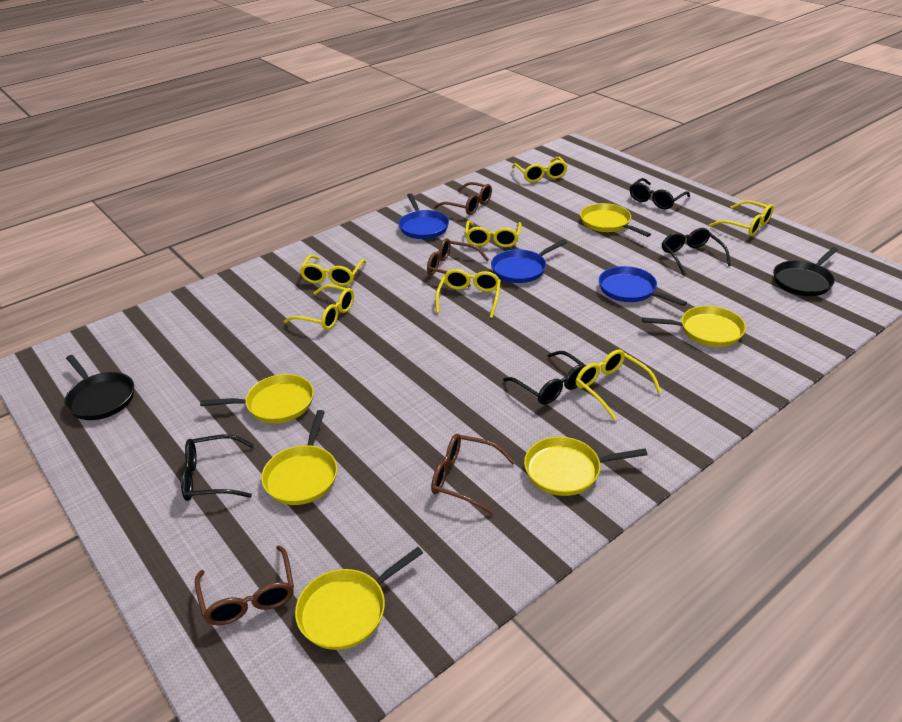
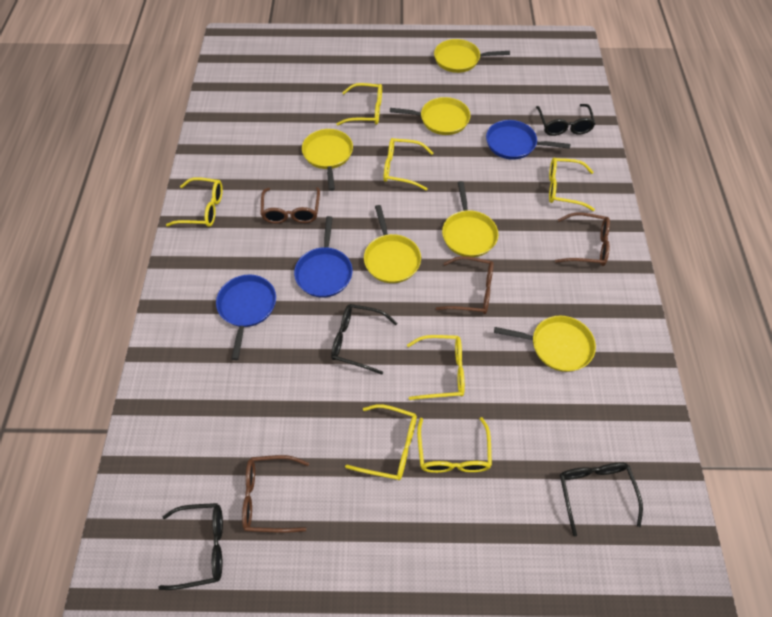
black pan: 2 -> 0

